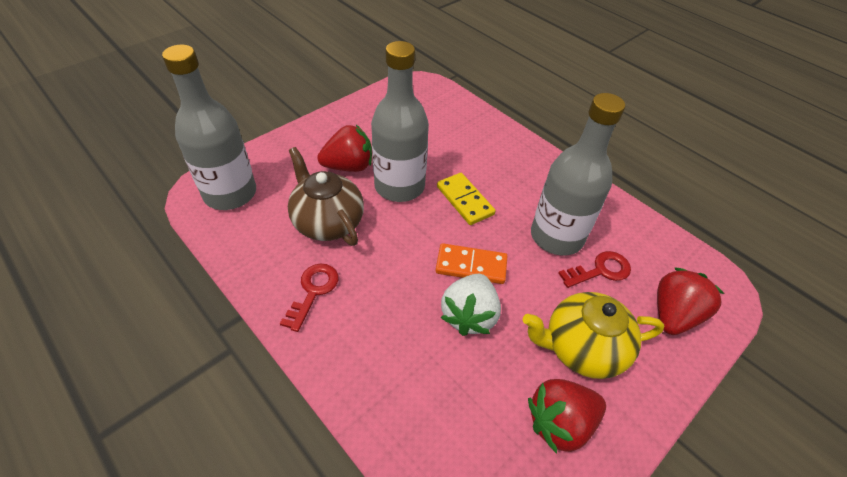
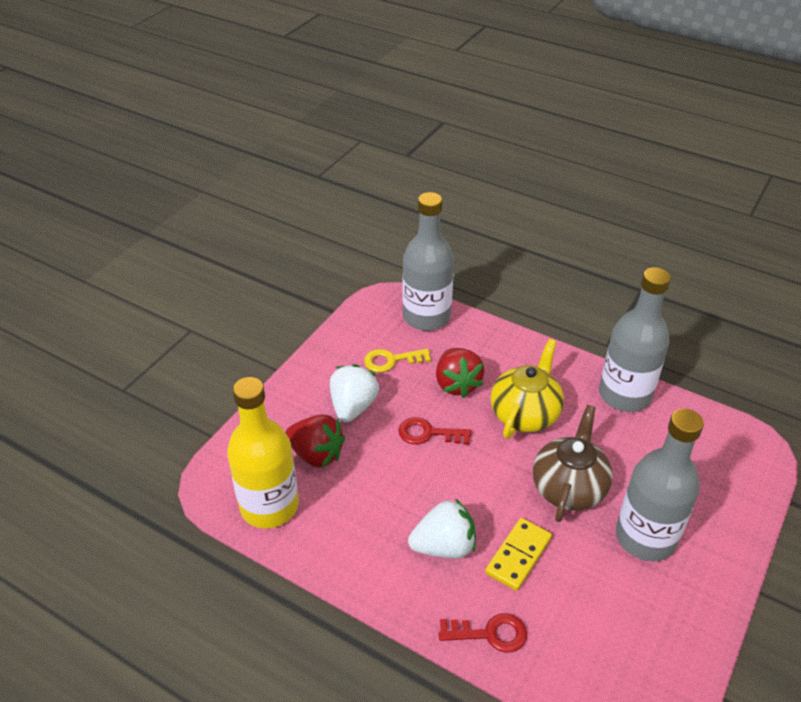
orange domino: 1 -> 0
red strawberry: 3 -> 2
white strawberry: 1 -> 2
yellow bottle: 0 -> 1
yellow key: 0 -> 1

